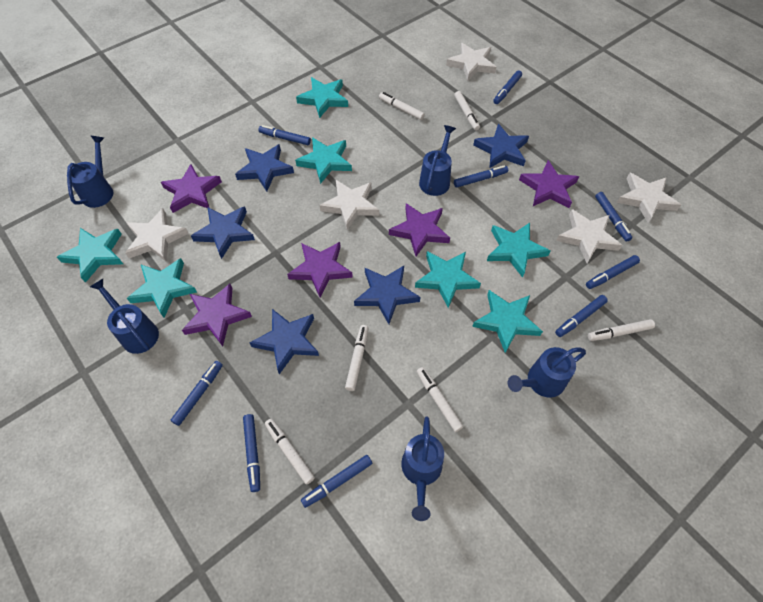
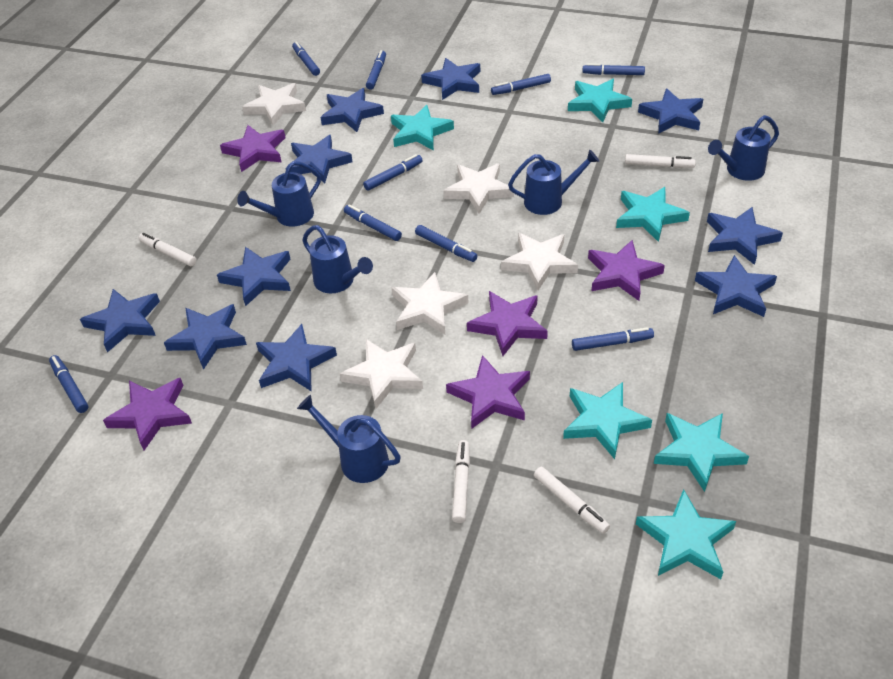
blue star: 5 -> 10
turquoise star: 7 -> 6
white marker: 6 -> 4

